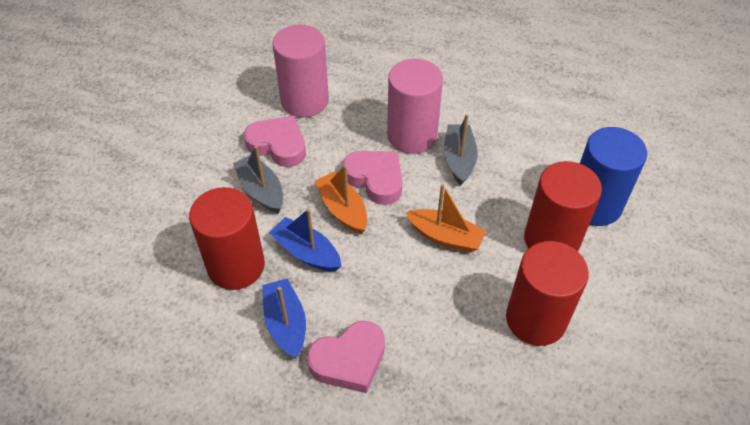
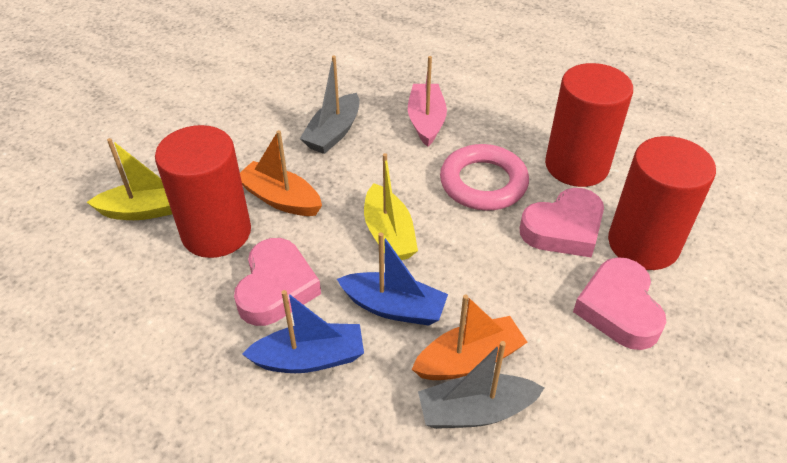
blue cylinder: 1 -> 0
pink boat: 0 -> 1
pink cylinder: 2 -> 0
pink ring: 0 -> 1
yellow boat: 0 -> 2

